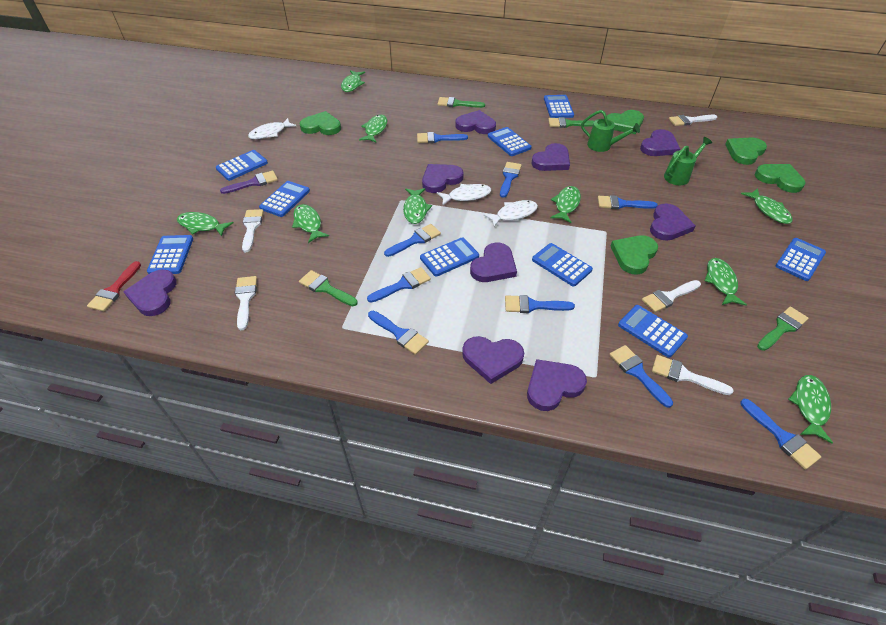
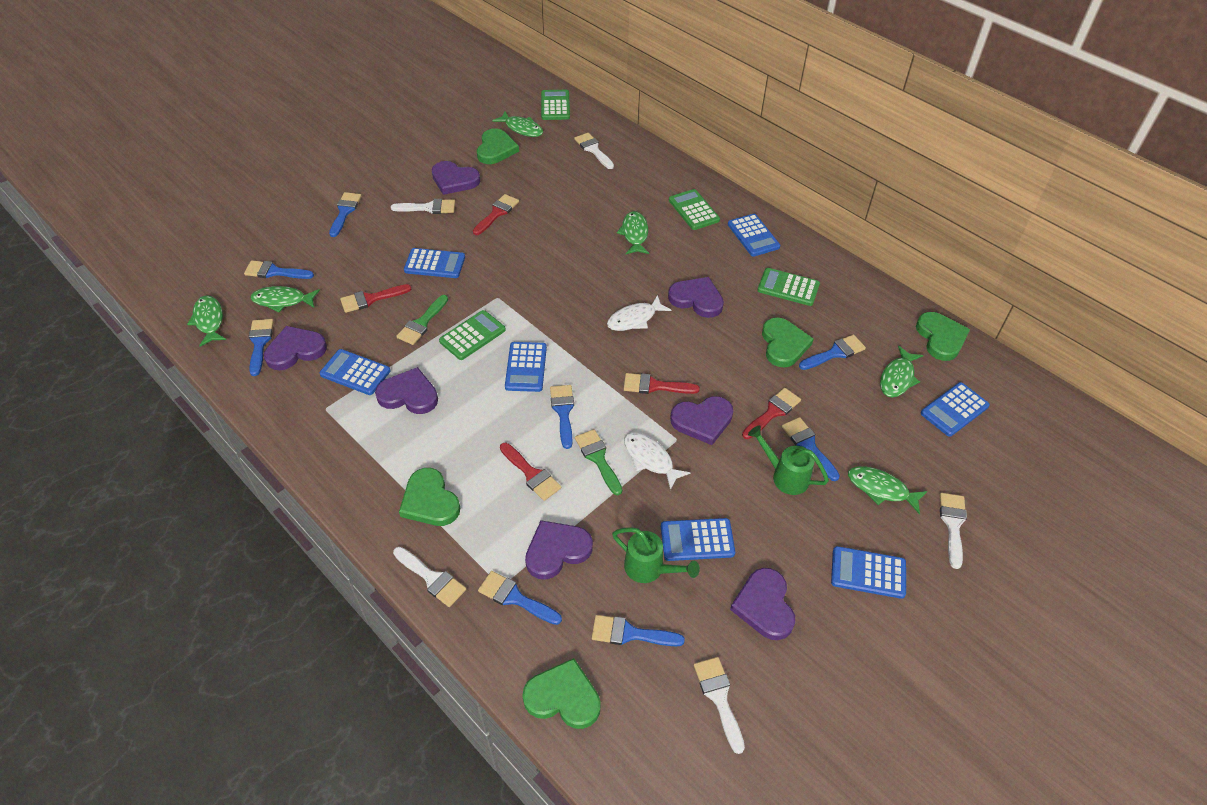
blue brush: 9 -> 8
blue calculator: 9 -> 7
green brush: 4 -> 2
green calculator: 0 -> 4
green fish: 9 -> 6
purple brush: 1 -> 0
purple heart: 9 -> 7
red brush: 1 -> 5
white fish: 3 -> 2

